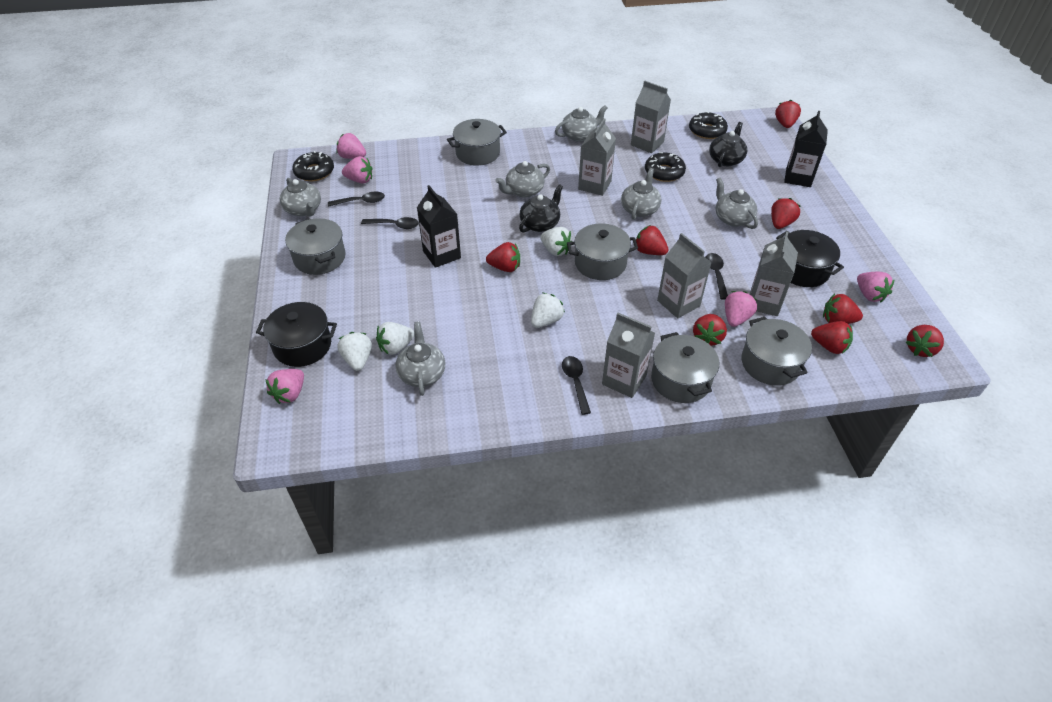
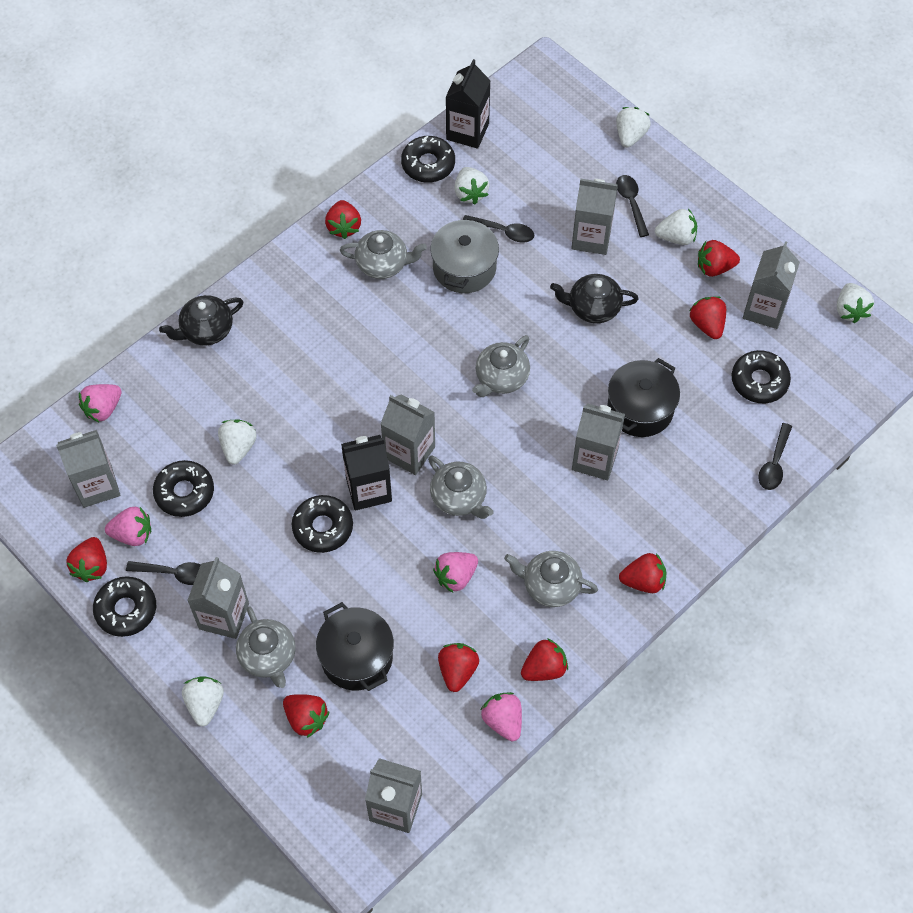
black donut: 3 -> 5
grey carton: 5 -> 7
grey pot: 5 -> 1
grey teapot: 6 -> 5
pink strawberry: 5 -> 4
white strawberry: 4 -> 6

